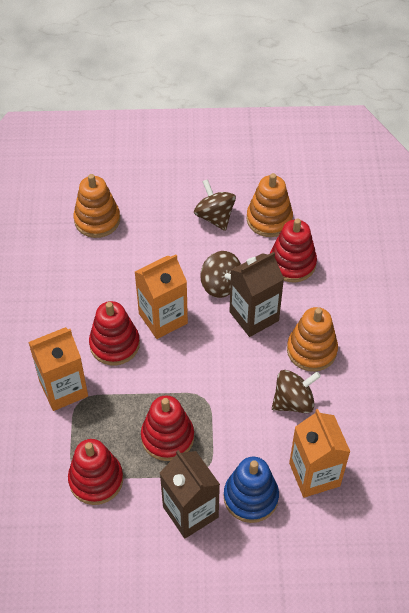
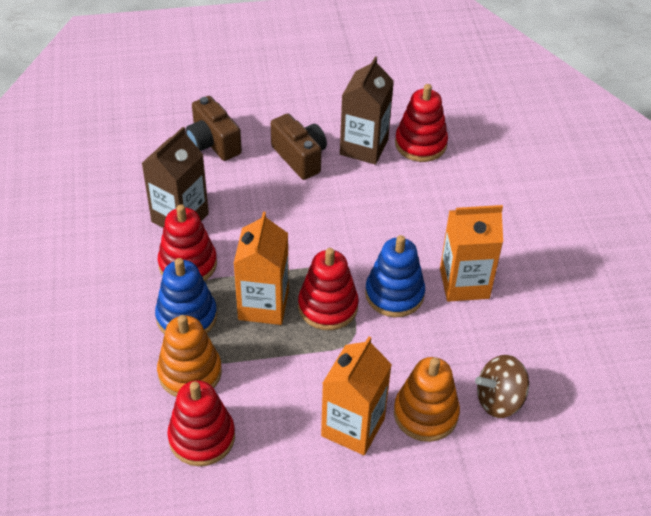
blue stacking toy: 1 -> 2
brown camera: 0 -> 2
brown spinning top: 3 -> 1
orange stacking toy: 3 -> 2

